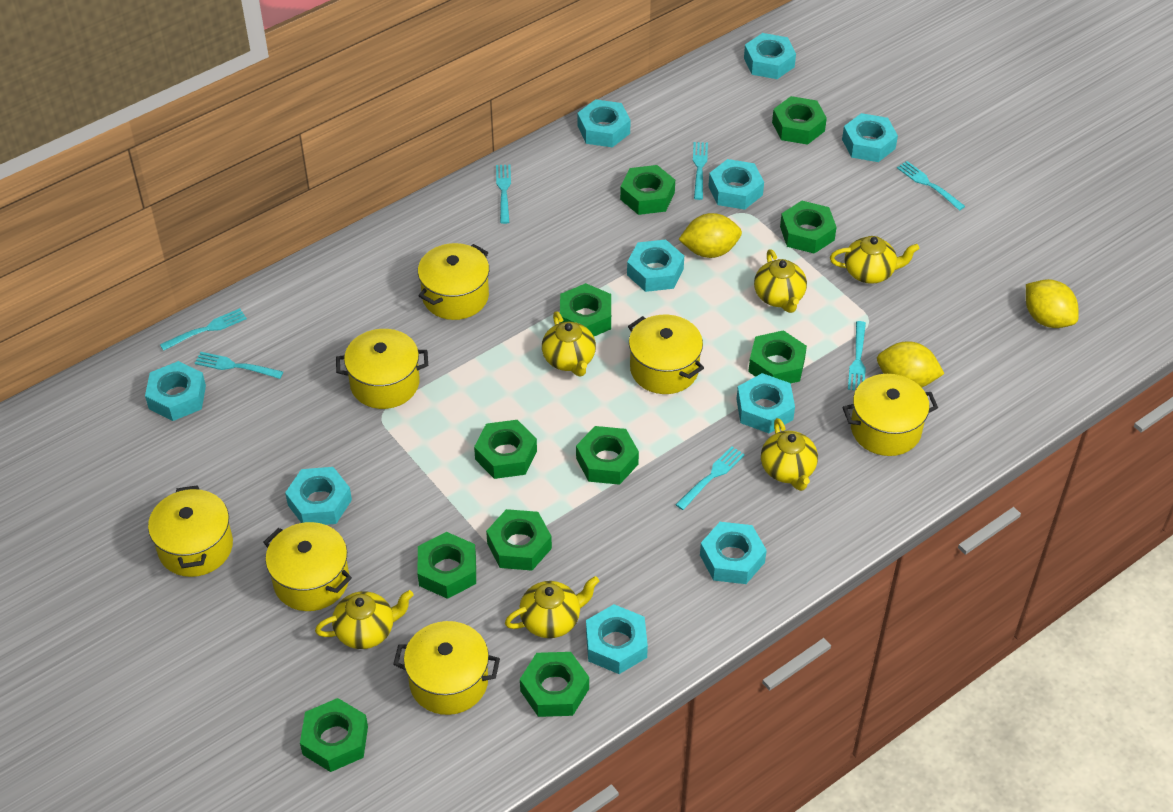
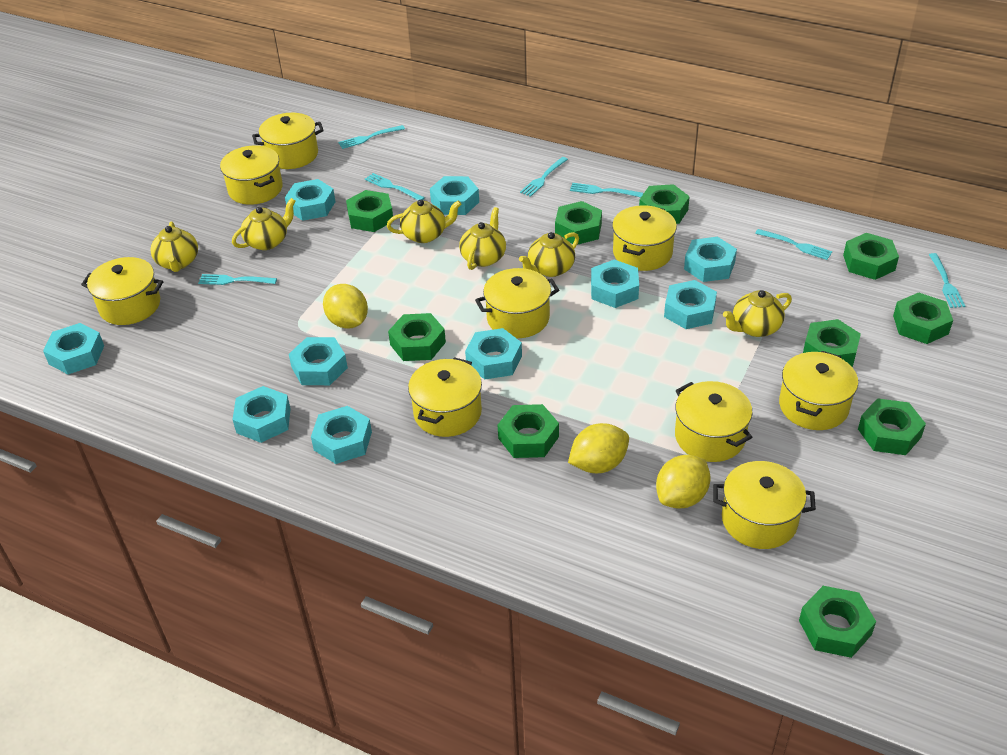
green nut: 11 -> 10
yellow pot: 7 -> 9

